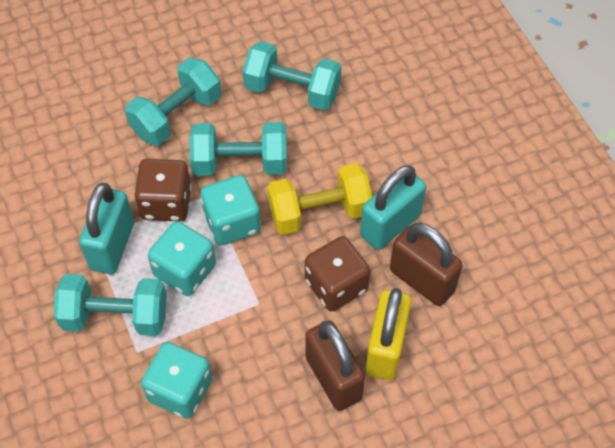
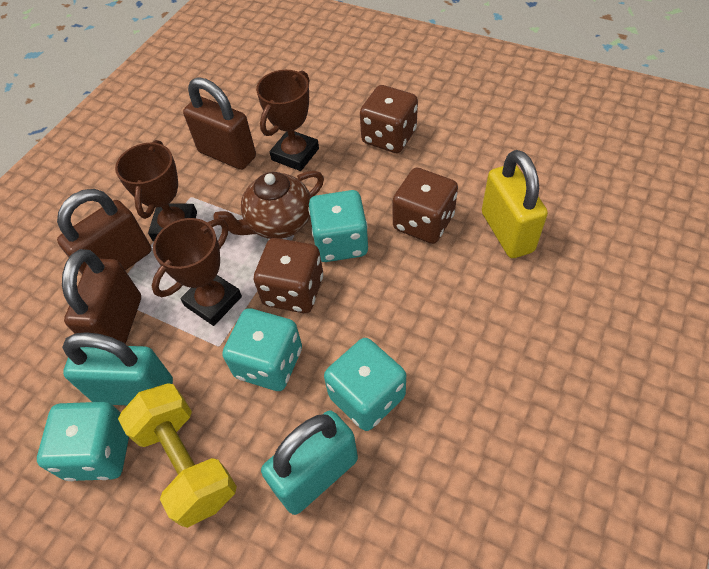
brown dice: 2 -> 3
brown padlock: 2 -> 3
brown teapot: 0 -> 1
brown trophy: 0 -> 3
turquoise dice: 3 -> 4
turquoise dumbbell: 4 -> 0

